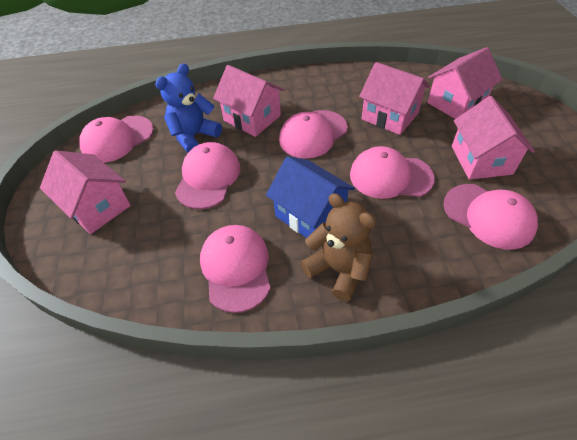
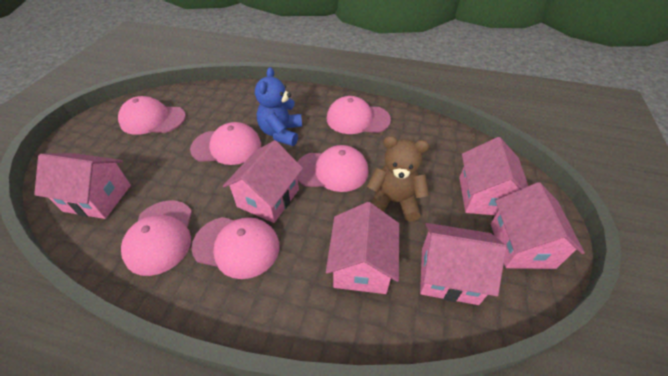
blue house: 1 -> 0
pink house: 5 -> 6

